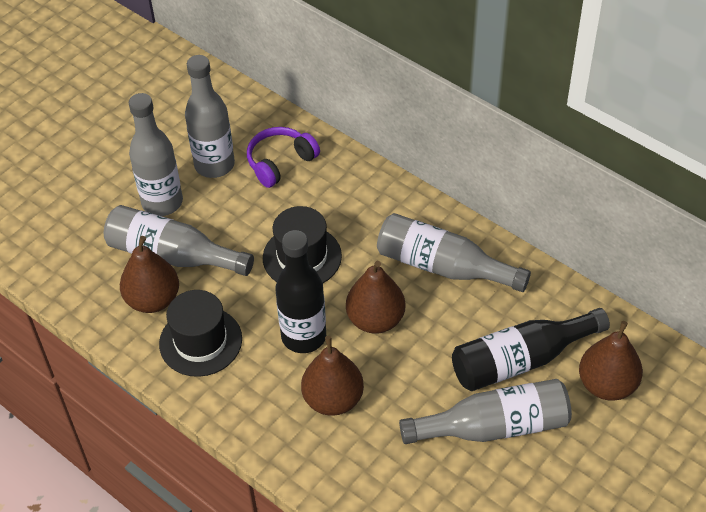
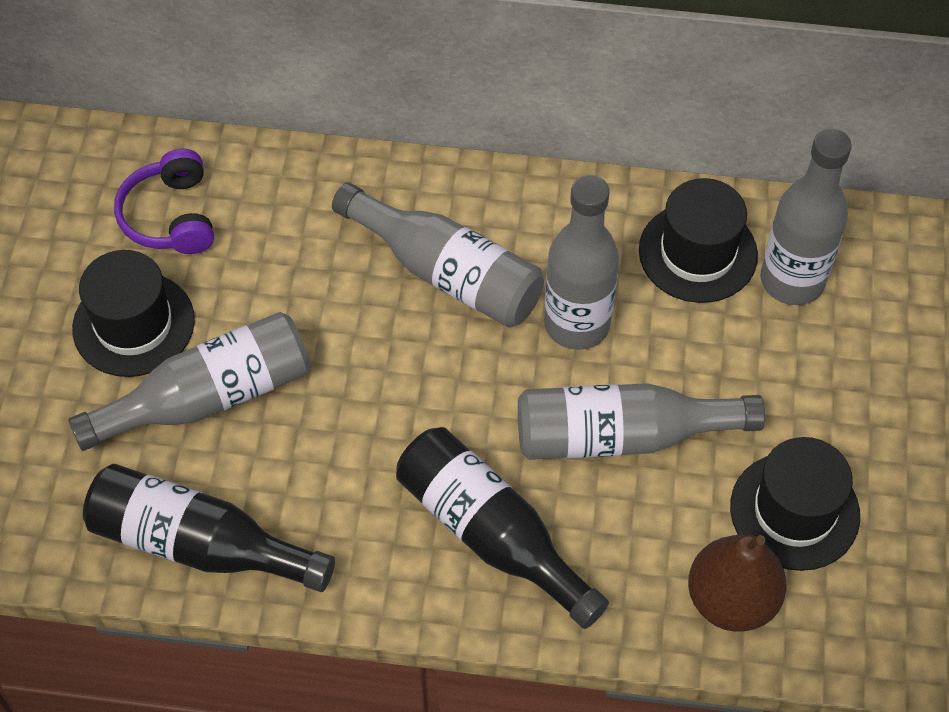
black hat: 2 -> 3
brown pear: 4 -> 1

